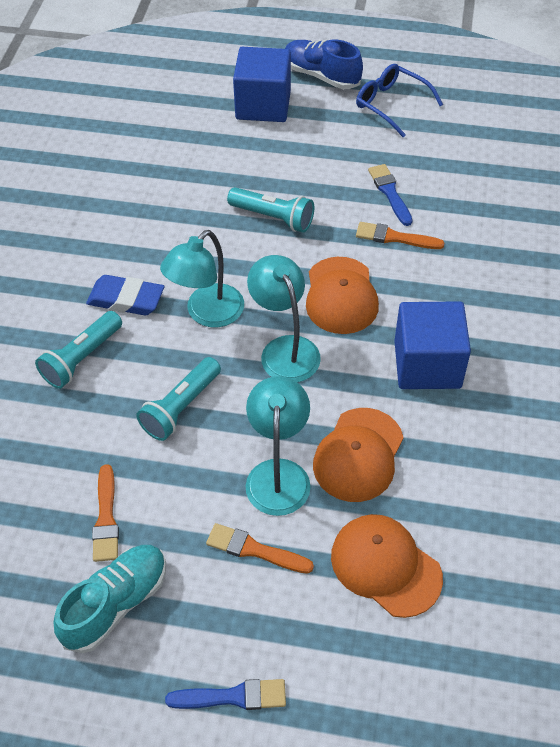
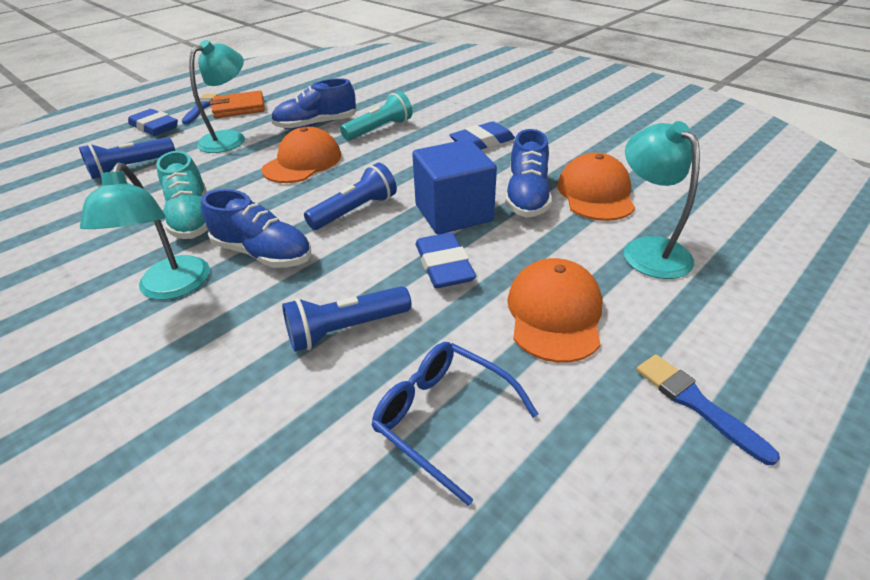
blue cube: 2 -> 1
blue eraser: 1 -> 3
blue flashlight: 0 -> 3
blue shoe: 1 -> 3
orange brush: 3 -> 0
orange wallet: 0 -> 1
turquoise flashlight: 3 -> 1

